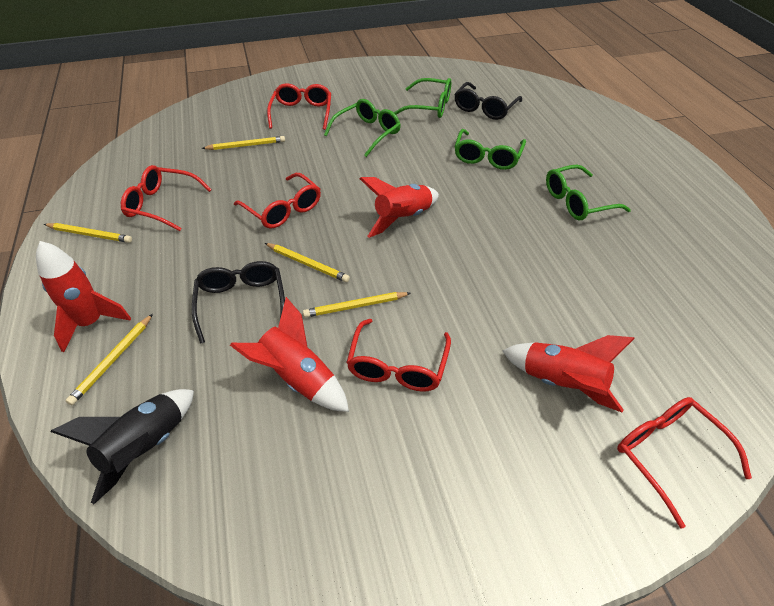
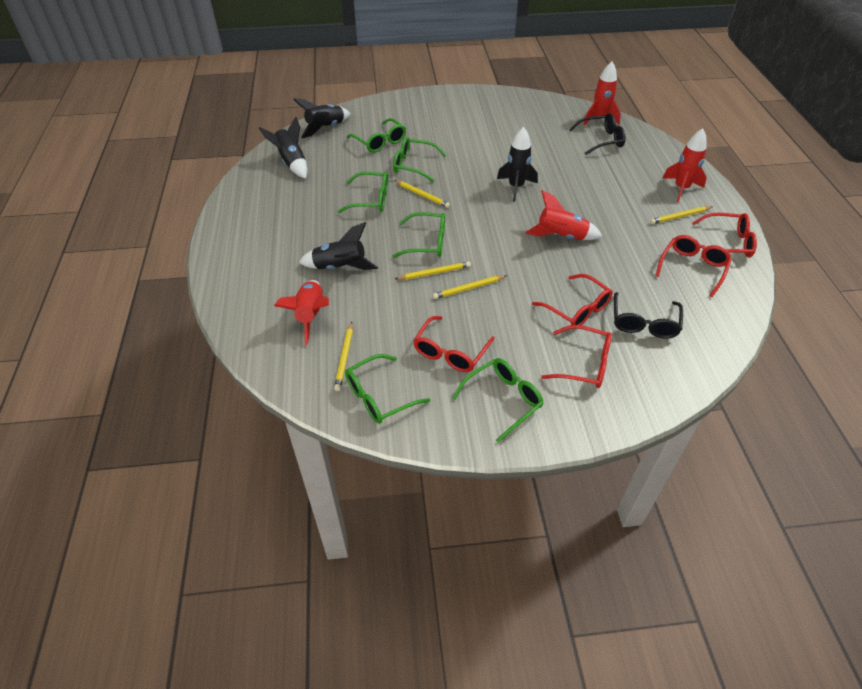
black rocket: 1 -> 4
green glasses: 4 -> 6

